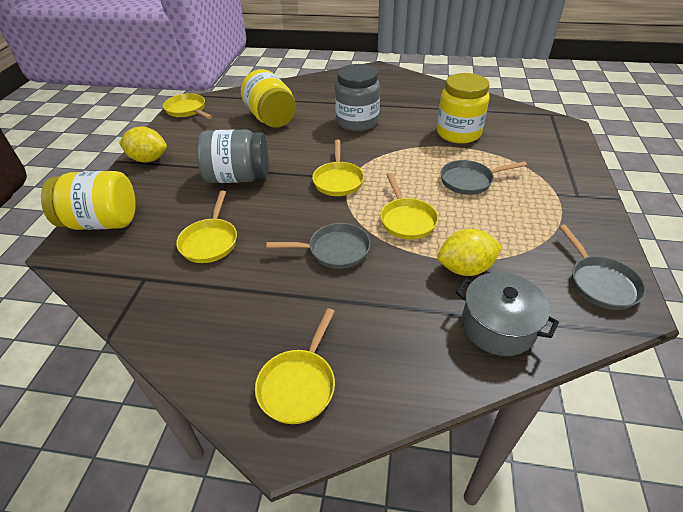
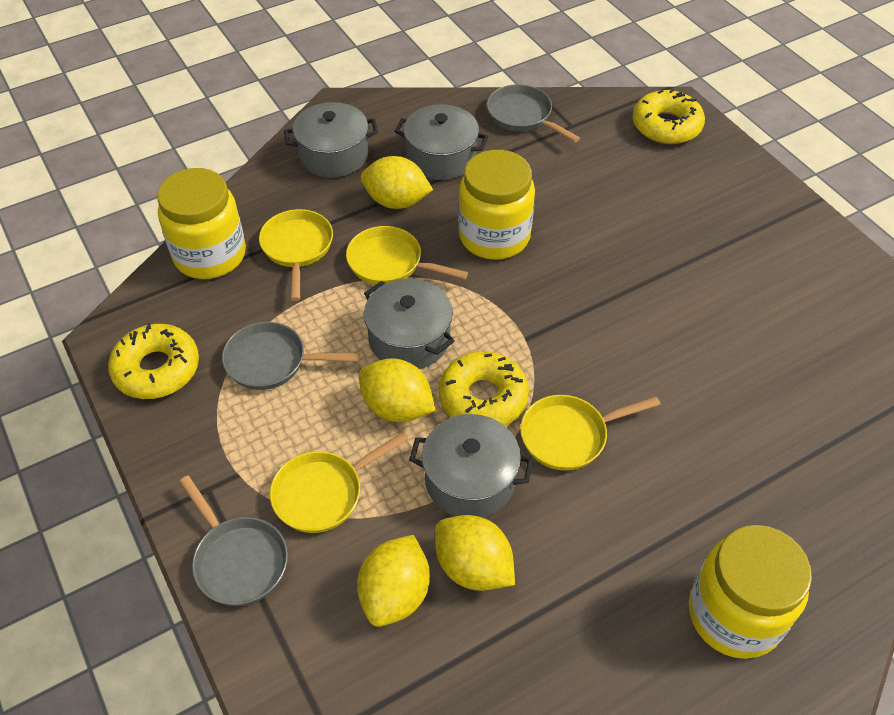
grey jar: 2 -> 0
grey pot: 1 -> 4
yellow donut: 0 -> 3
yellow lemon: 2 -> 4
yellow pan: 5 -> 4

